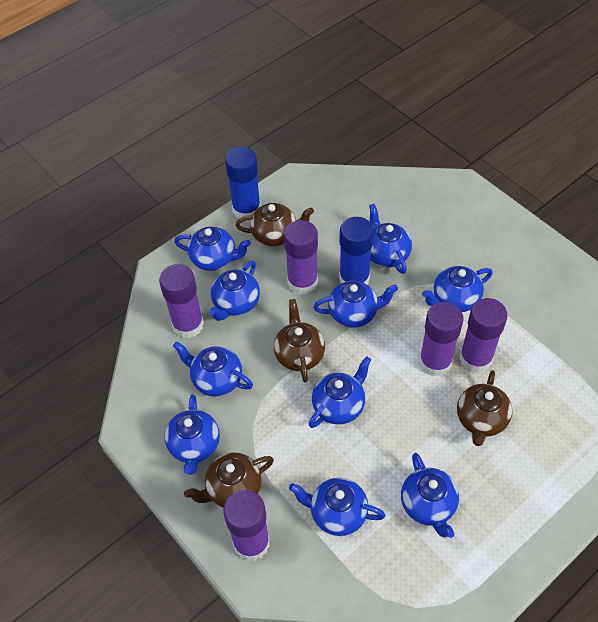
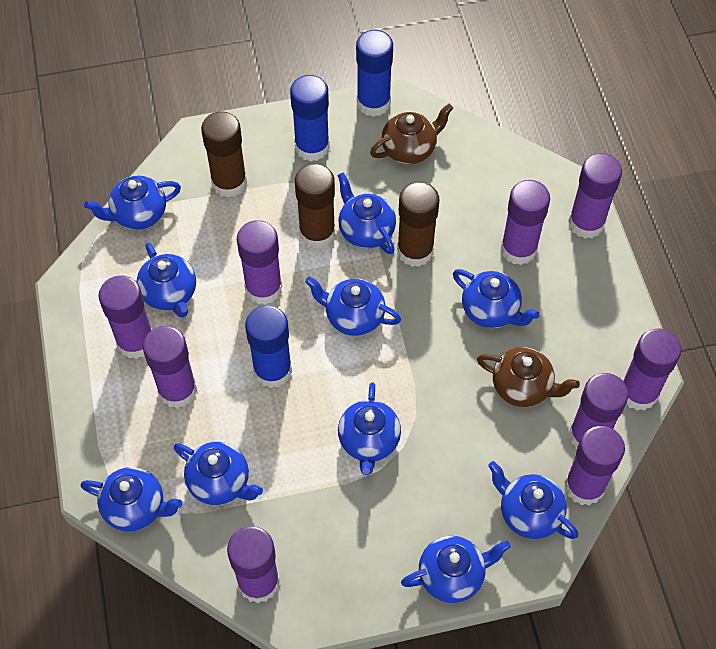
blue glue stick: 2 -> 3
brown glue stick: 0 -> 3
brown teapot: 4 -> 2
purple glue stick: 5 -> 9

